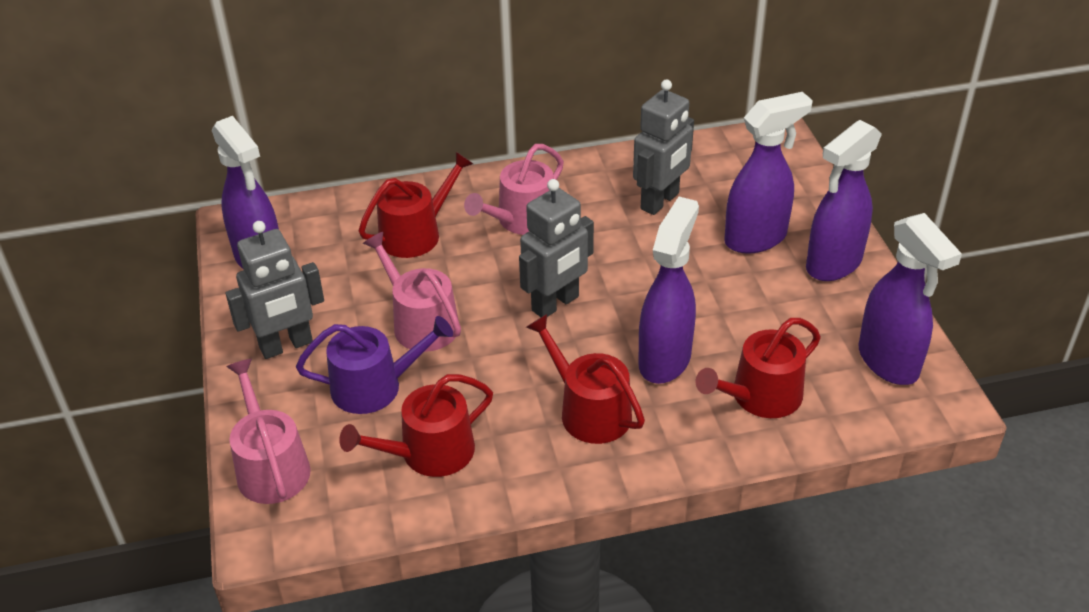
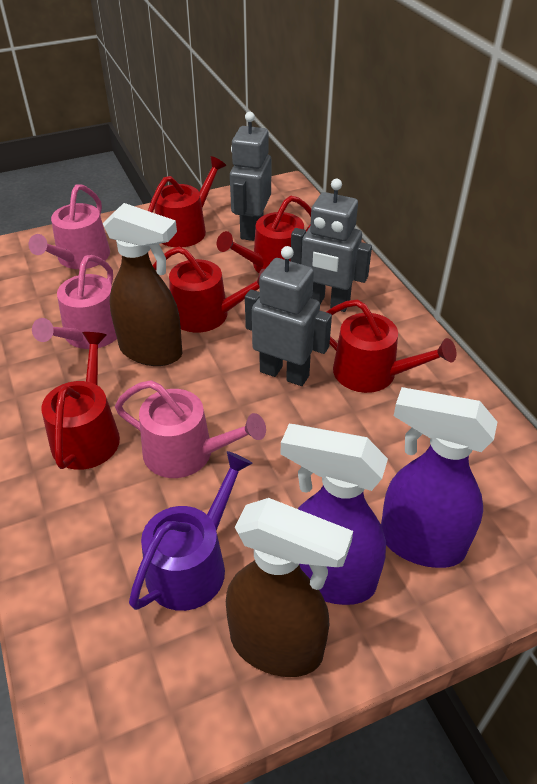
brown spray bottle: 0 -> 2
purple spray bottle: 5 -> 2
red watering can: 4 -> 5

